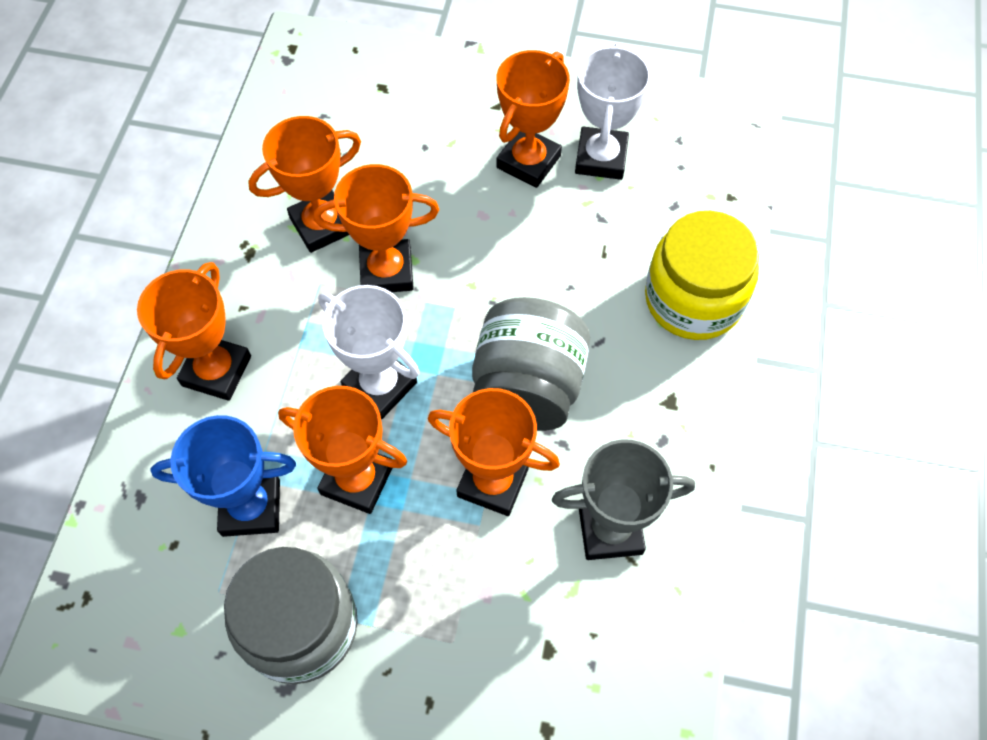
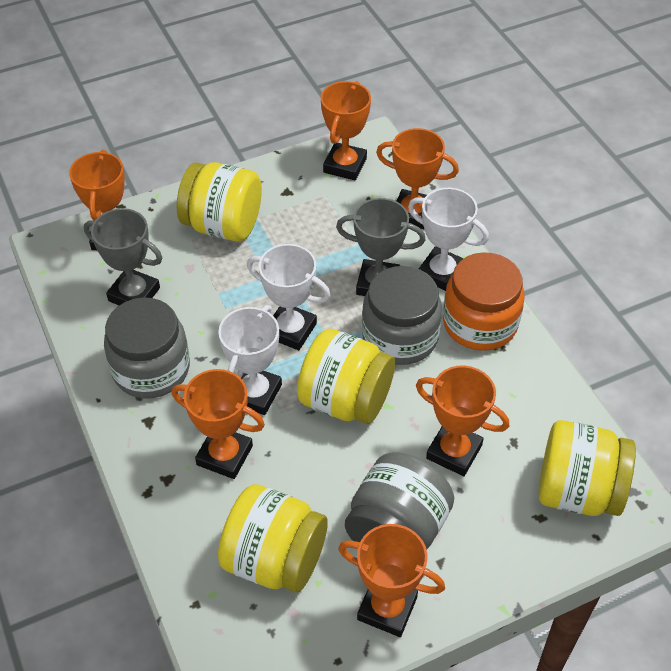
blue trophy: 1 -> 0
grey jar: 2 -> 3
grey trophy: 1 -> 2
orange jar: 0 -> 1
white trophy: 2 -> 3
yellow jar: 1 -> 4

